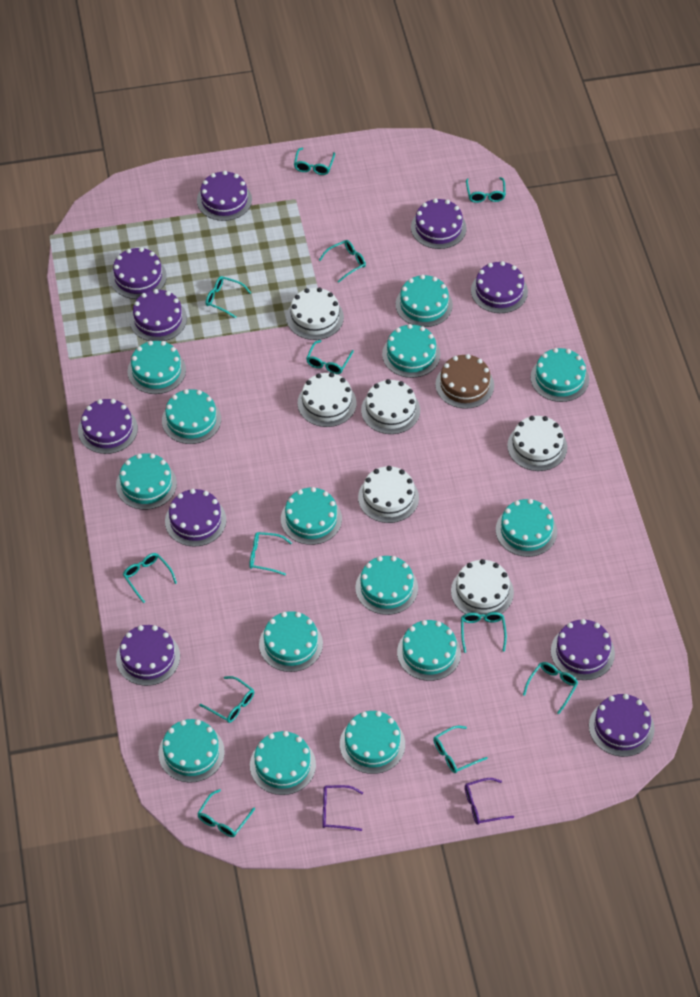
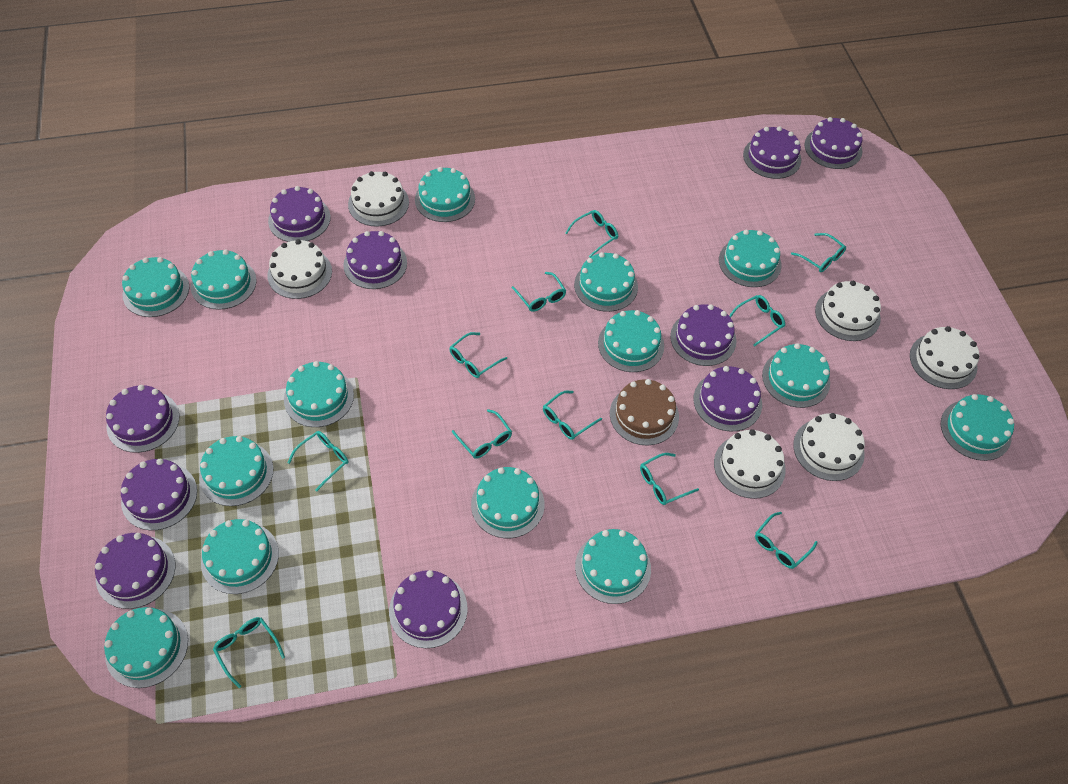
purple glasses: 2 -> 0
turquoise glasses: 12 -> 11

